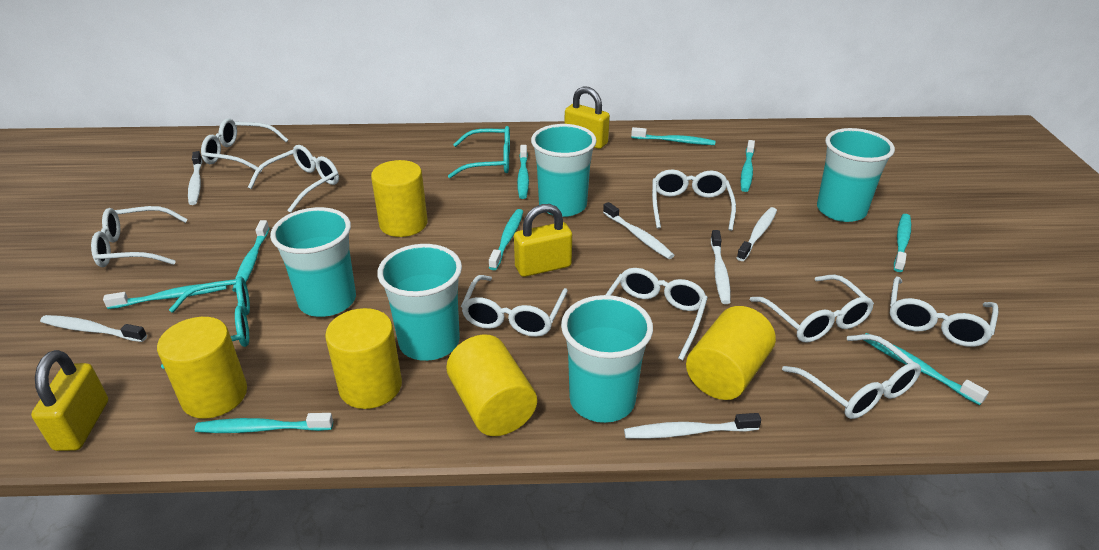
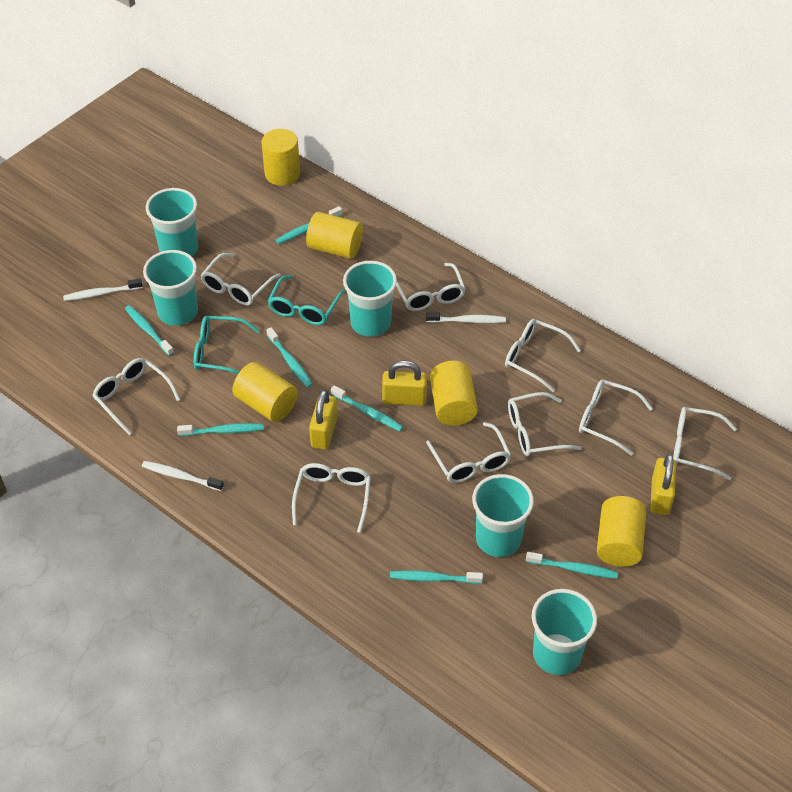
turquoise toothbrush: 9 -> 7
white toothbrush: 6 -> 3

